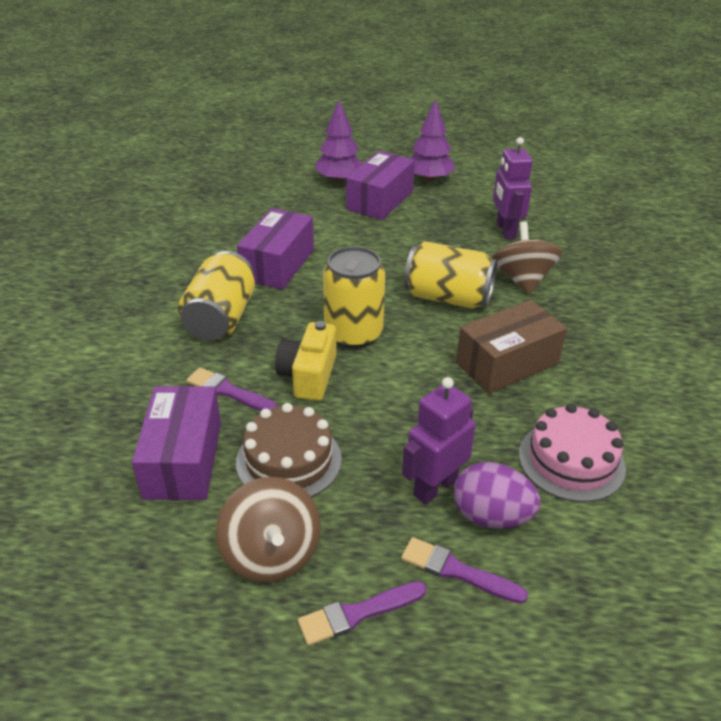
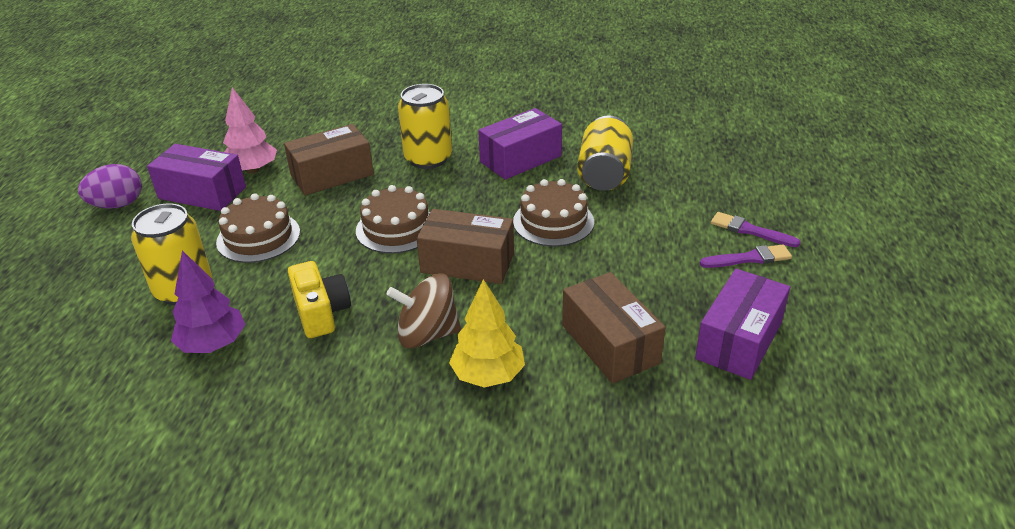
brown box: 1 -> 3
brown cake: 1 -> 3
brown spinning top: 2 -> 1
pink cake: 1 -> 0
pink tree: 0 -> 1
purple brush: 3 -> 2
purple robot: 2 -> 0
purple tree: 2 -> 1
yellow tree: 0 -> 1

